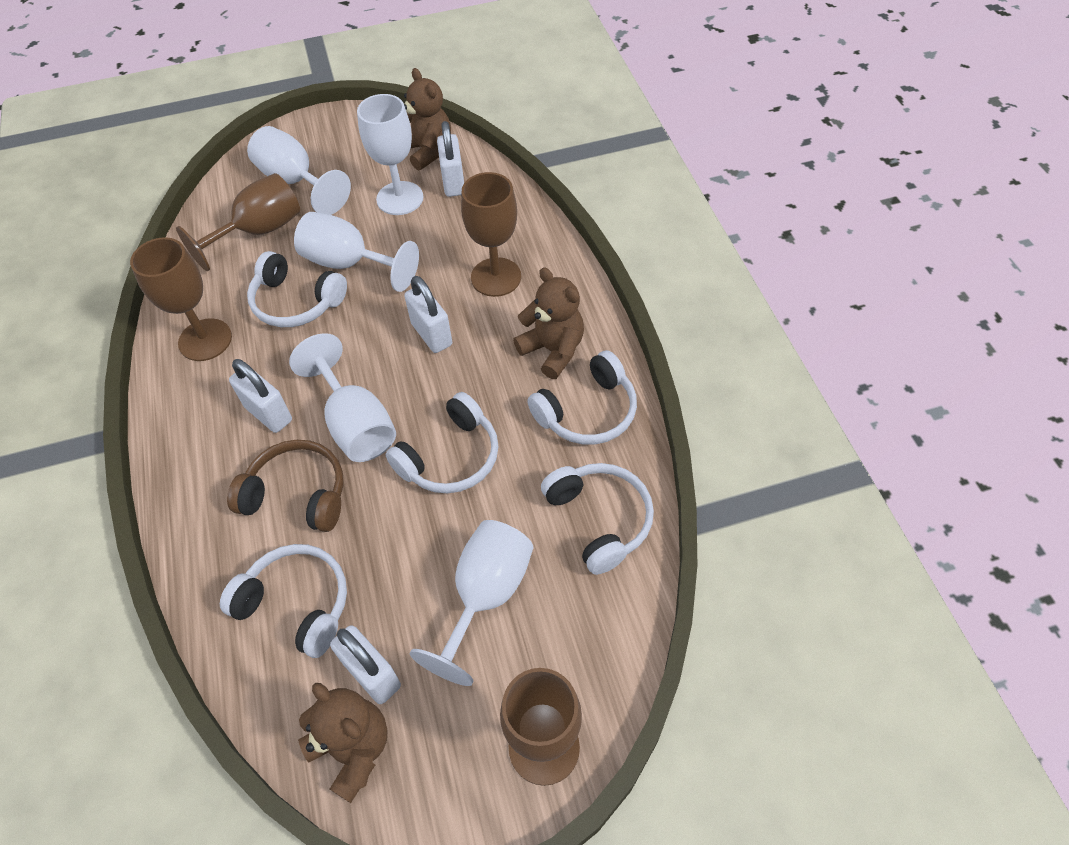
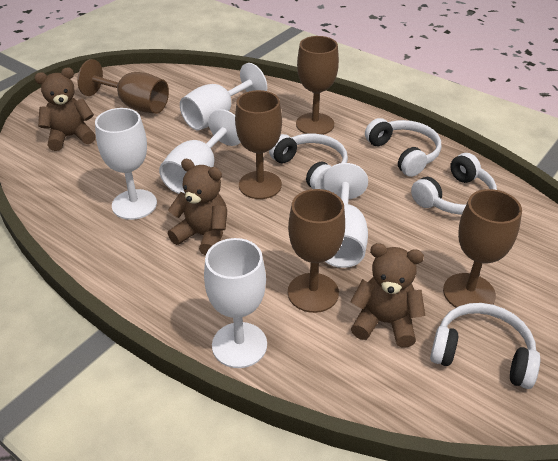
brown goblet: 4 -> 5
brown headphones: 1 -> 0
white headphones: 5 -> 4
white padlock: 4 -> 0

